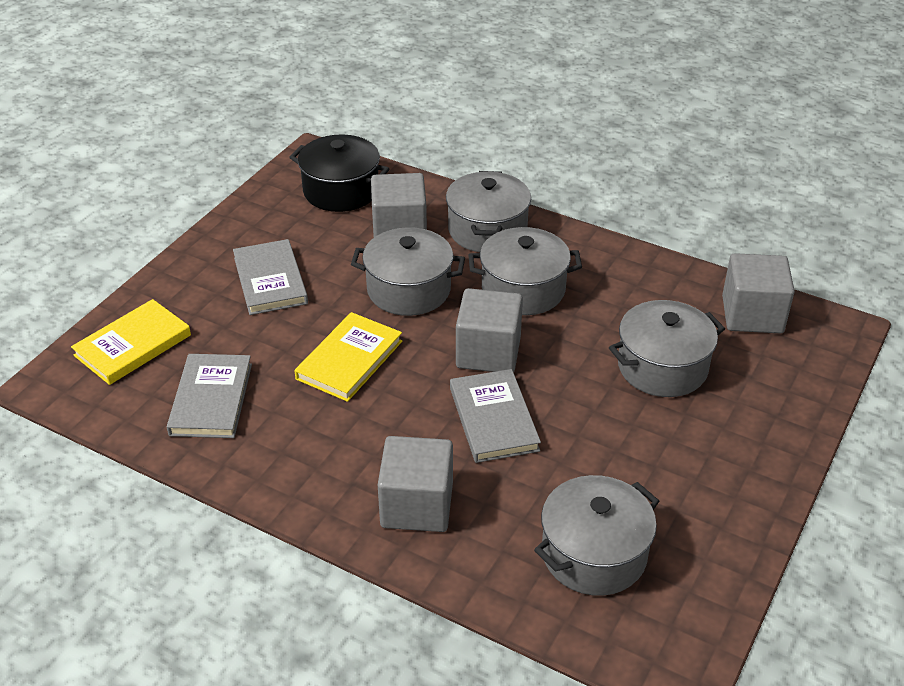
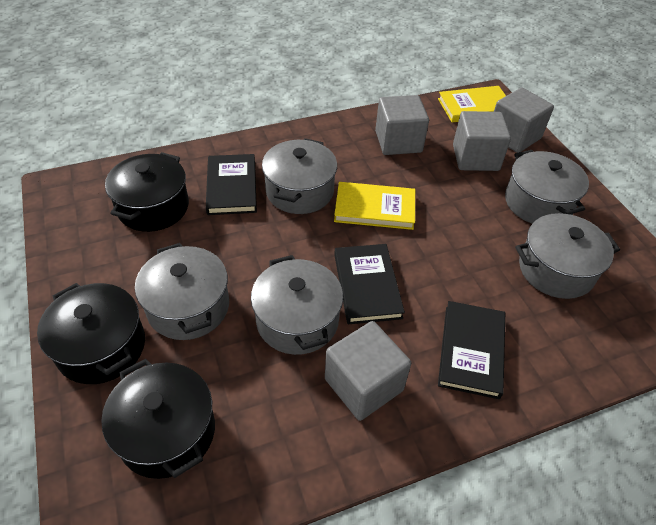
black book: 0 -> 3
black pot: 1 -> 3
grey book: 3 -> 0

